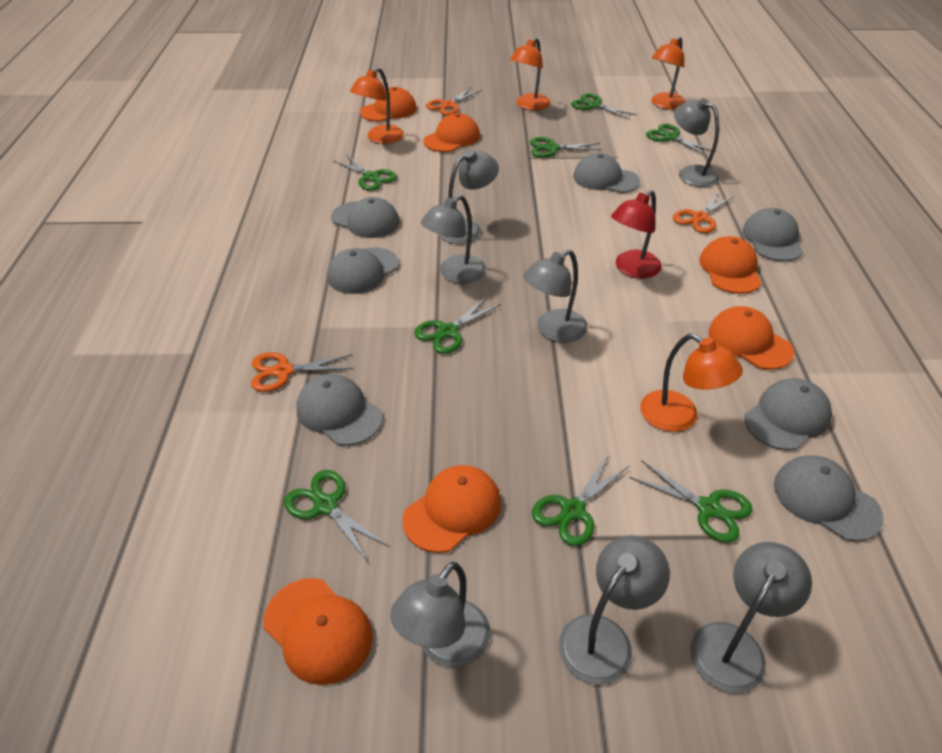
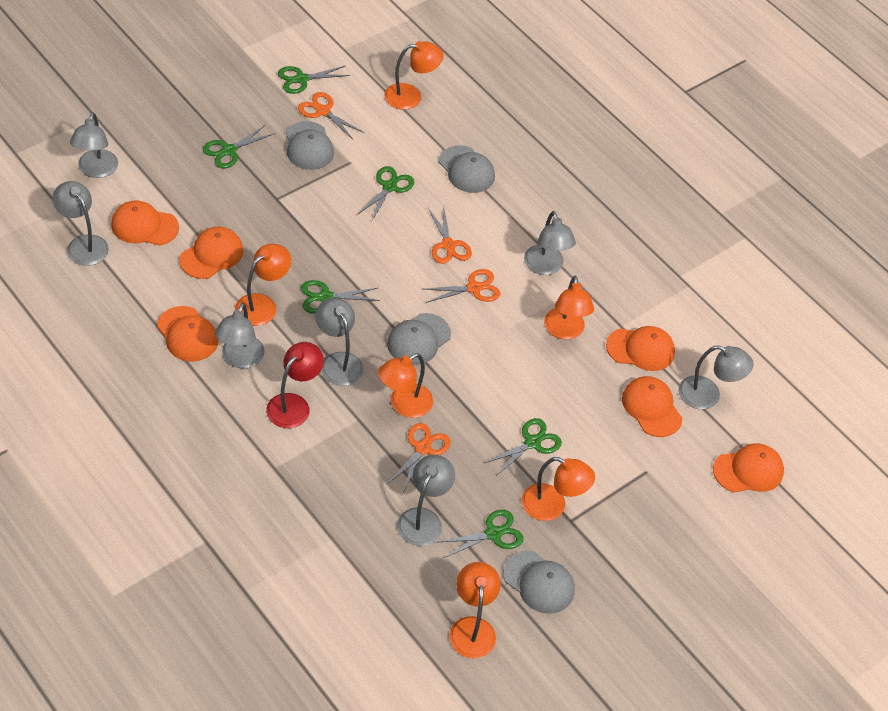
green scissors: 8 -> 6
grey cap: 7 -> 4
orange lamp: 4 -> 6
orange scissors: 3 -> 4

